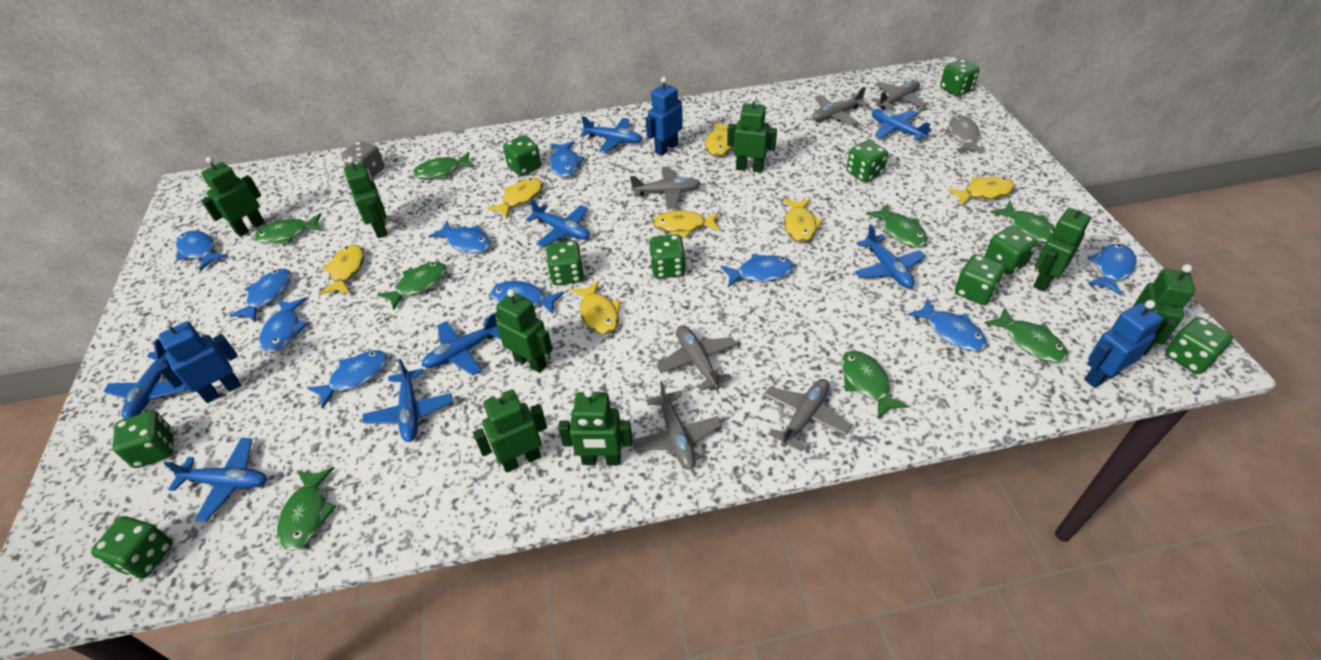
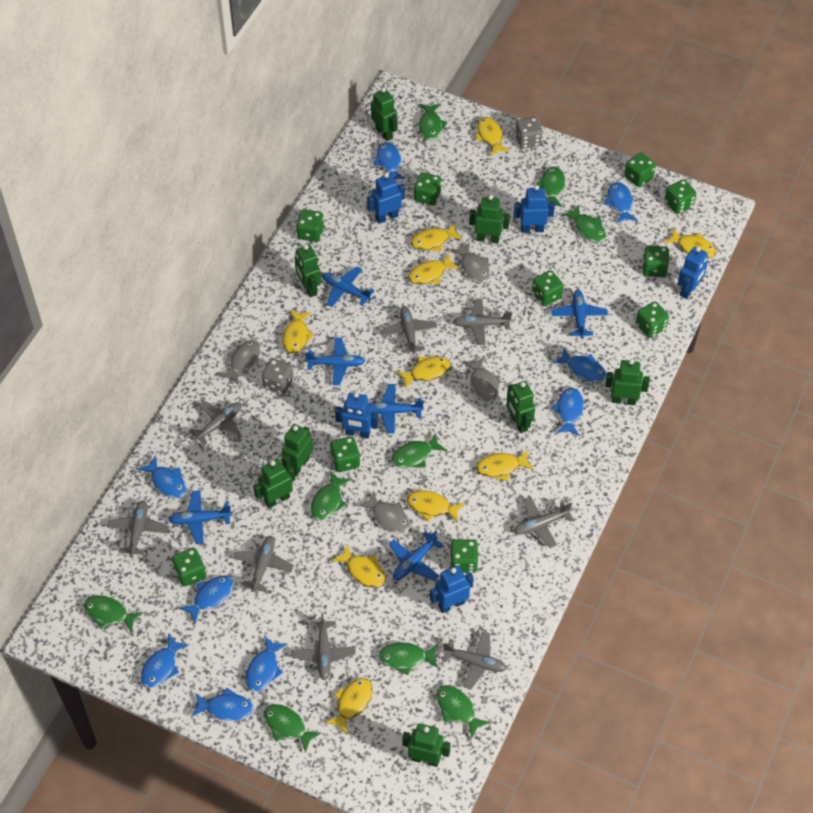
blue fish: 10 -> 9
blue plane: 8 -> 6
blue robot: 3 -> 5
green fish: 8 -> 9
grey dice: 1 -> 2
grey fish: 1 -> 4
grey plane: 6 -> 8
yellow fish: 7 -> 10

